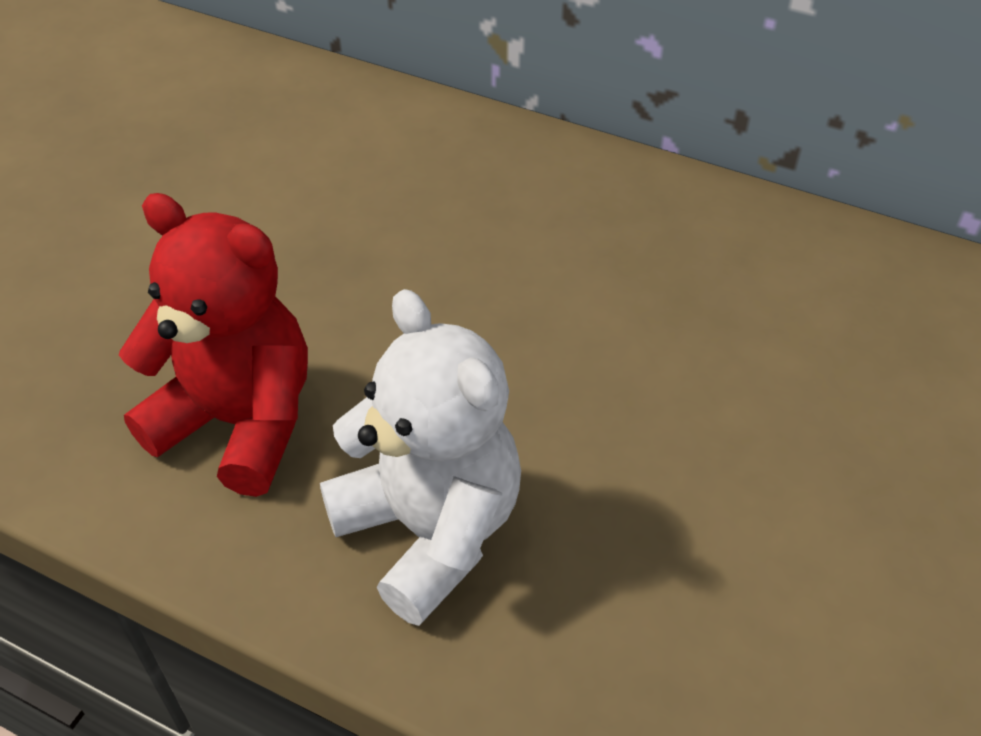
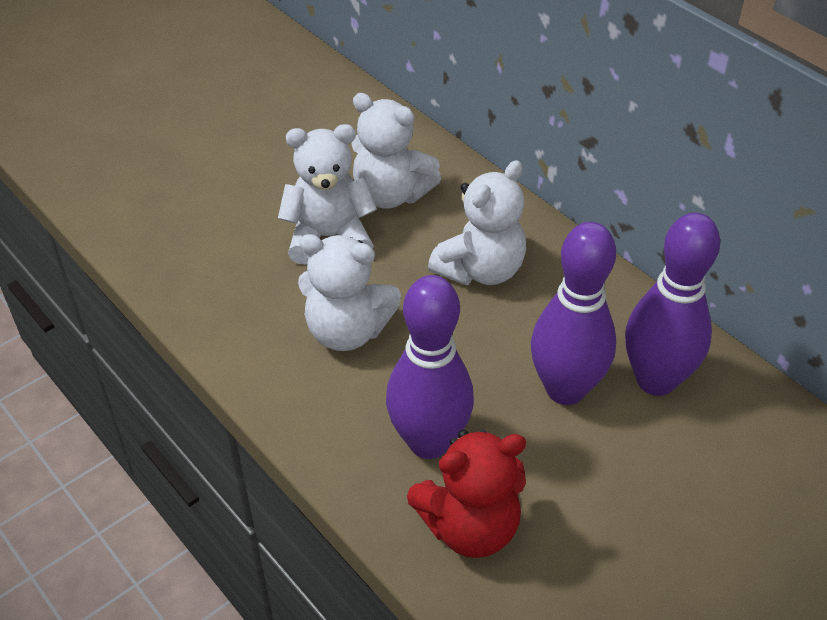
purple bowling pin: 0 -> 3
white teddy bear: 1 -> 4

